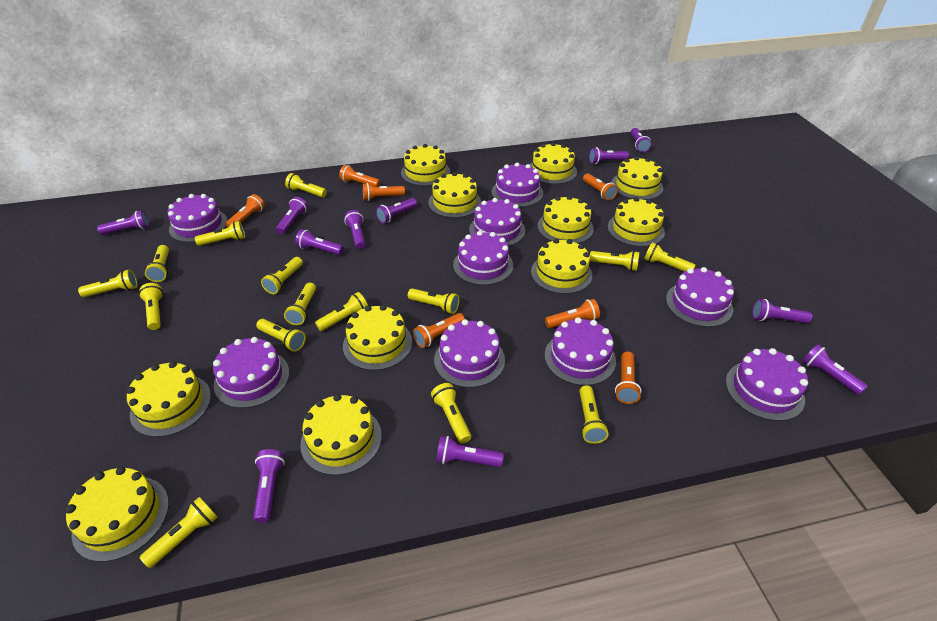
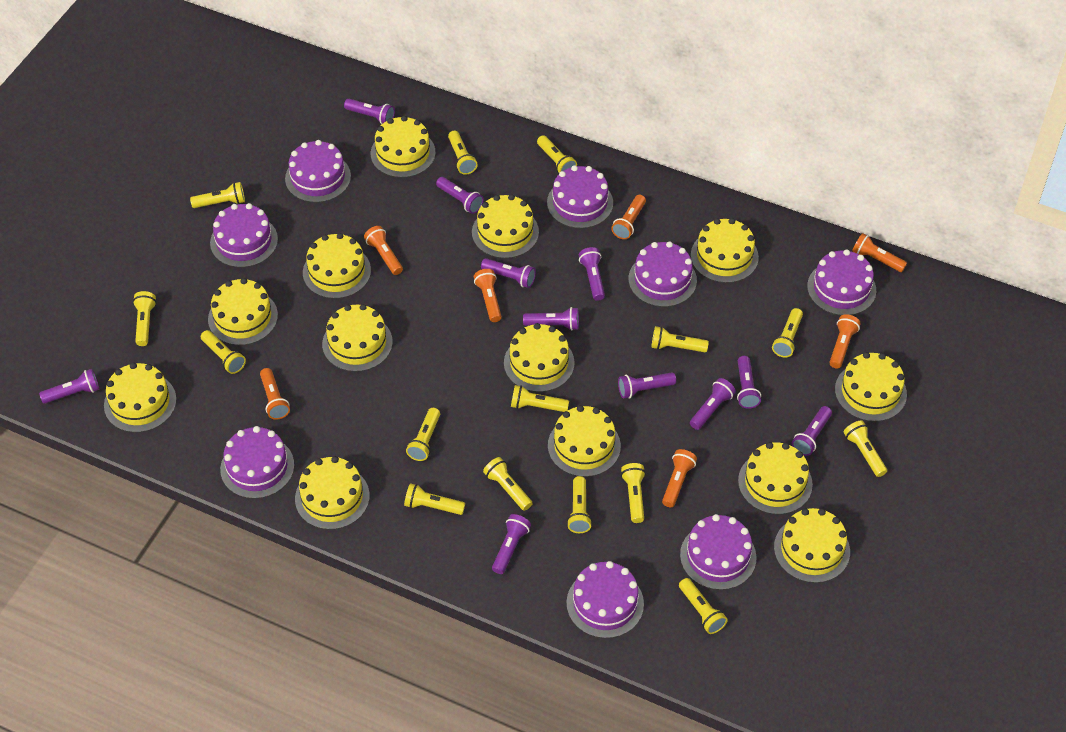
purple cake: 9 -> 8
yellow cake: 11 -> 13

